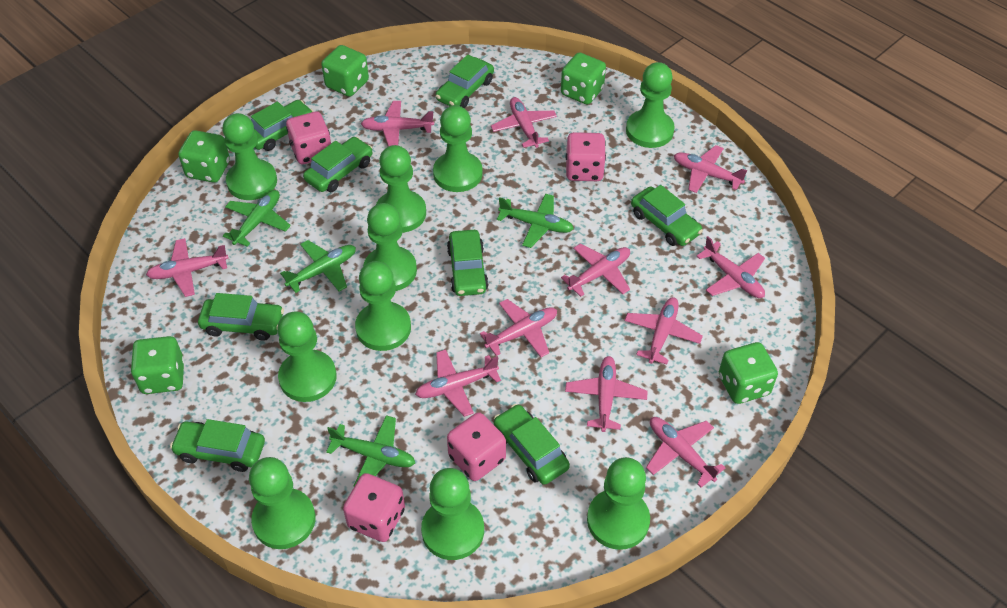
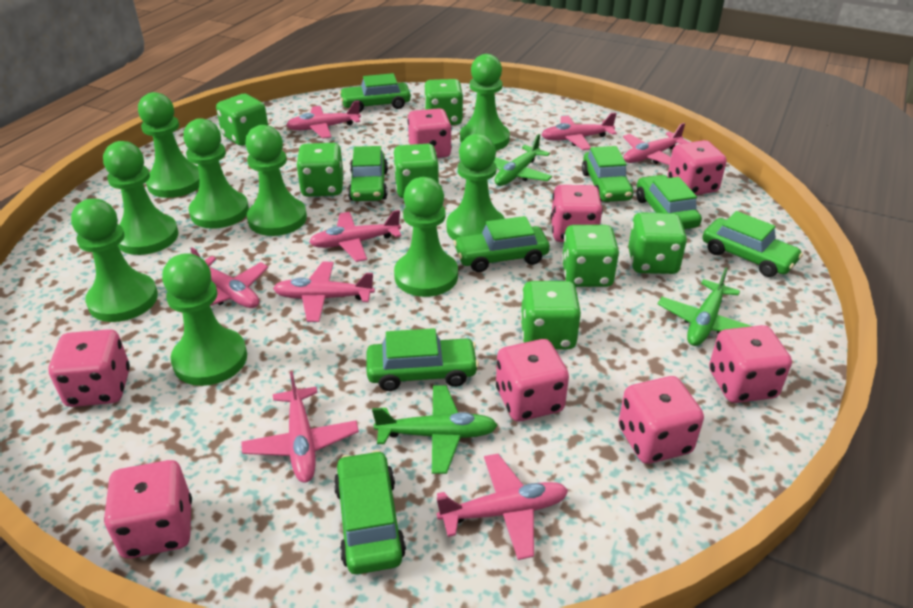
green dice: 5 -> 7
green pawn: 10 -> 9
green plane: 4 -> 3
pink dice: 4 -> 8
pink plane: 11 -> 8

